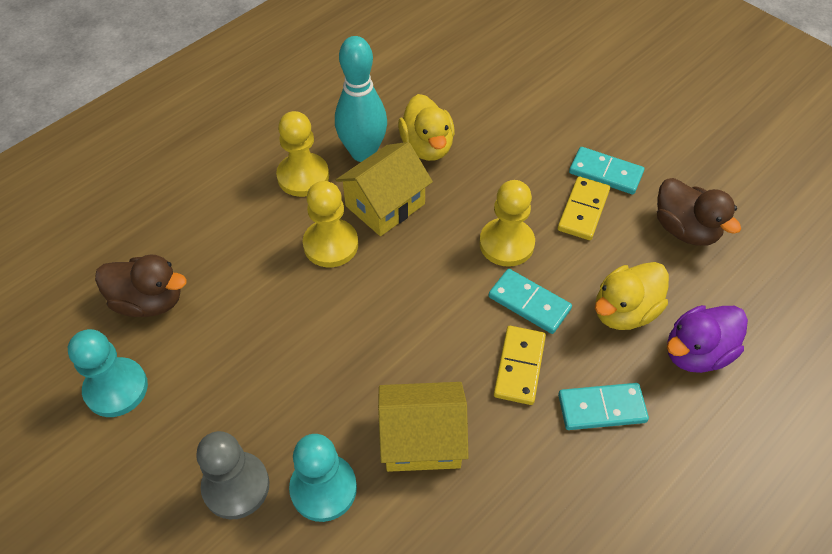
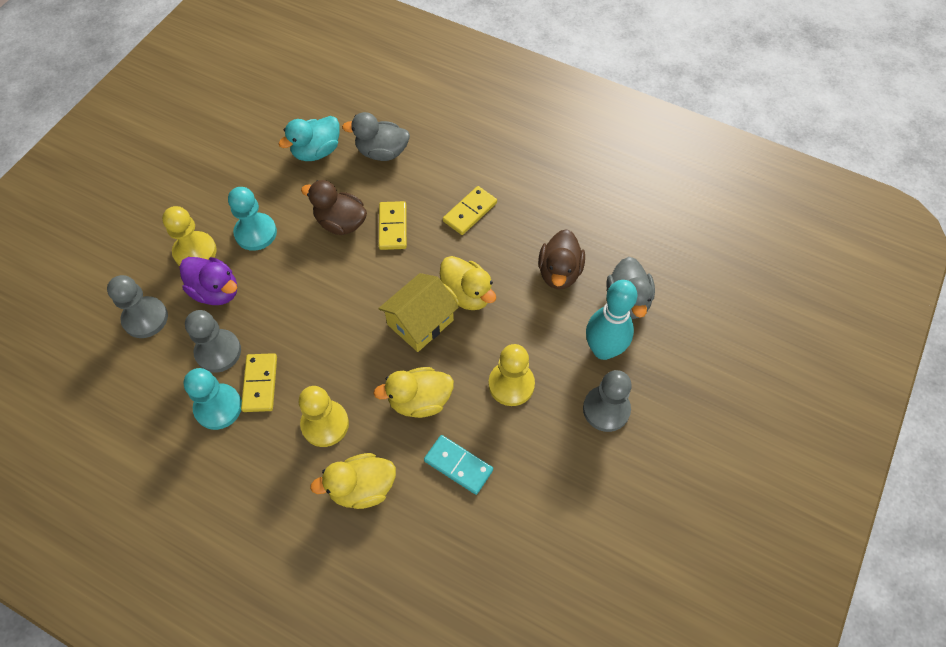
grey duck: 0 -> 2
grey pawn: 1 -> 3
turquoise domino: 3 -> 1
turquoise duck: 0 -> 1
yellow domino: 2 -> 3
yellow duck: 2 -> 3
yellow house: 2 -> 1

